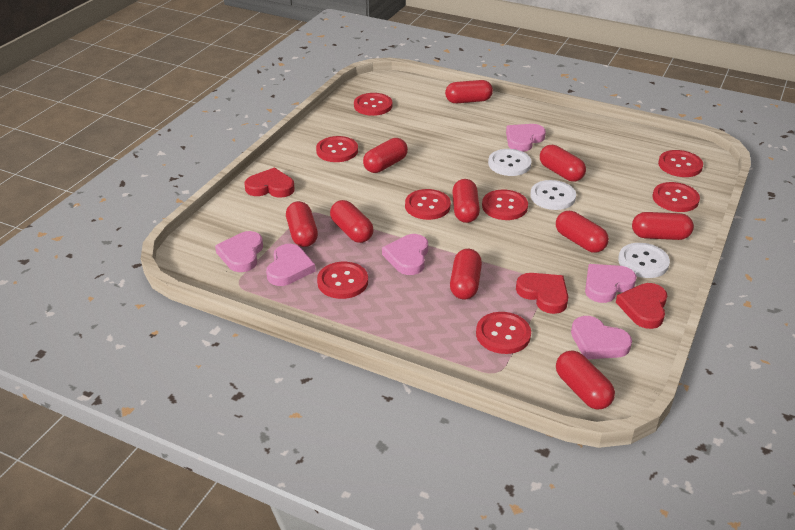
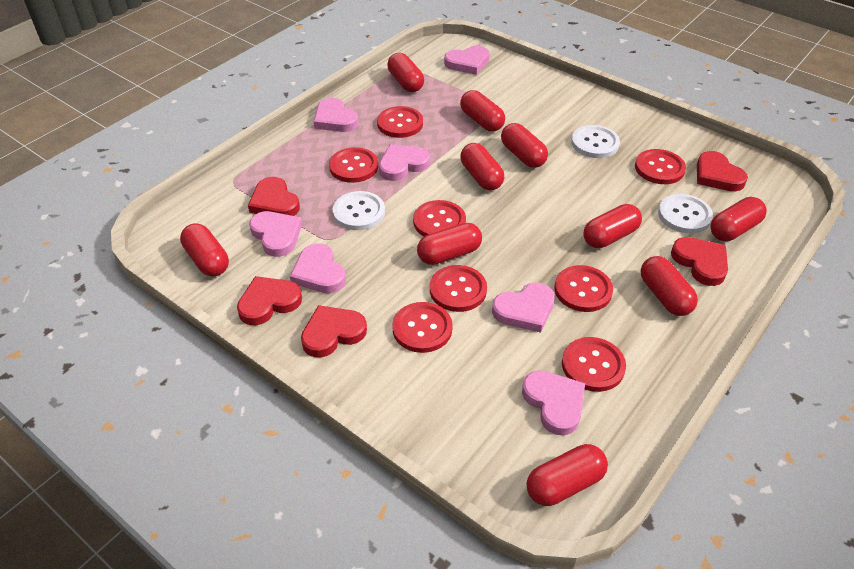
pink heart: 6 -> 7
red heart: 3 -> 5

